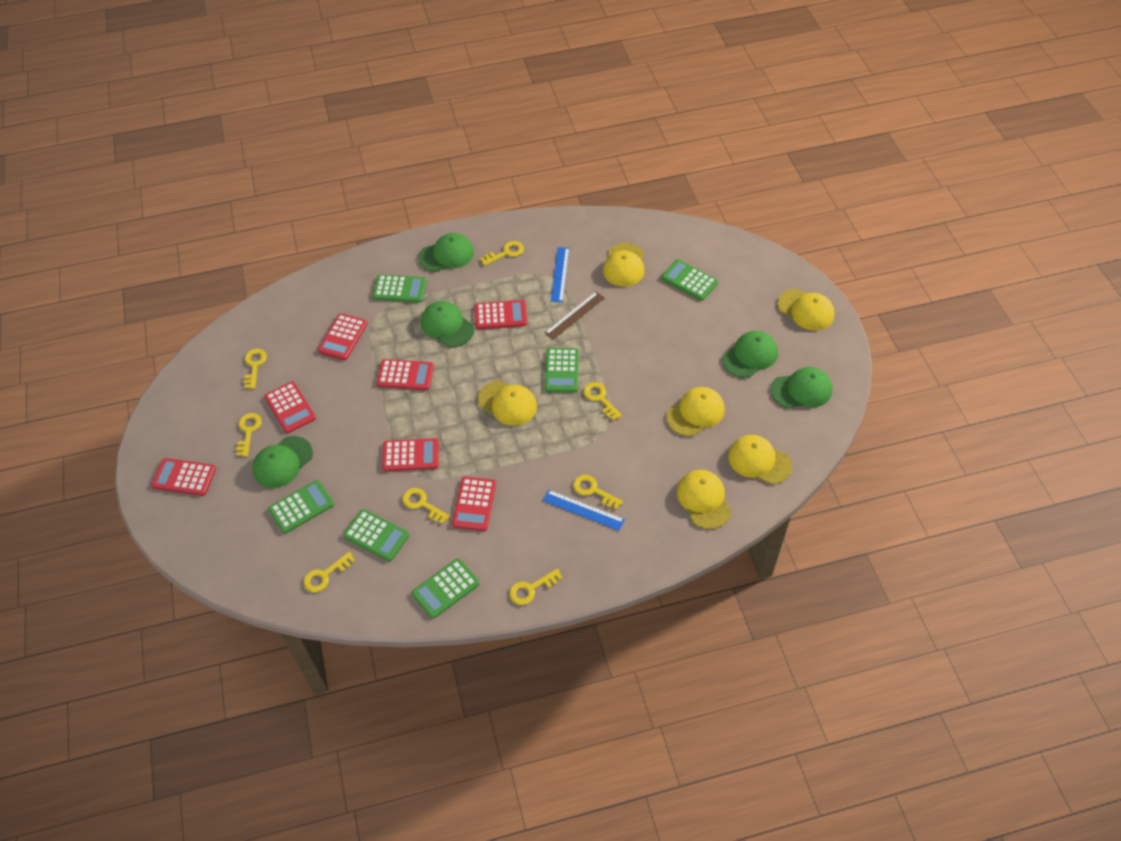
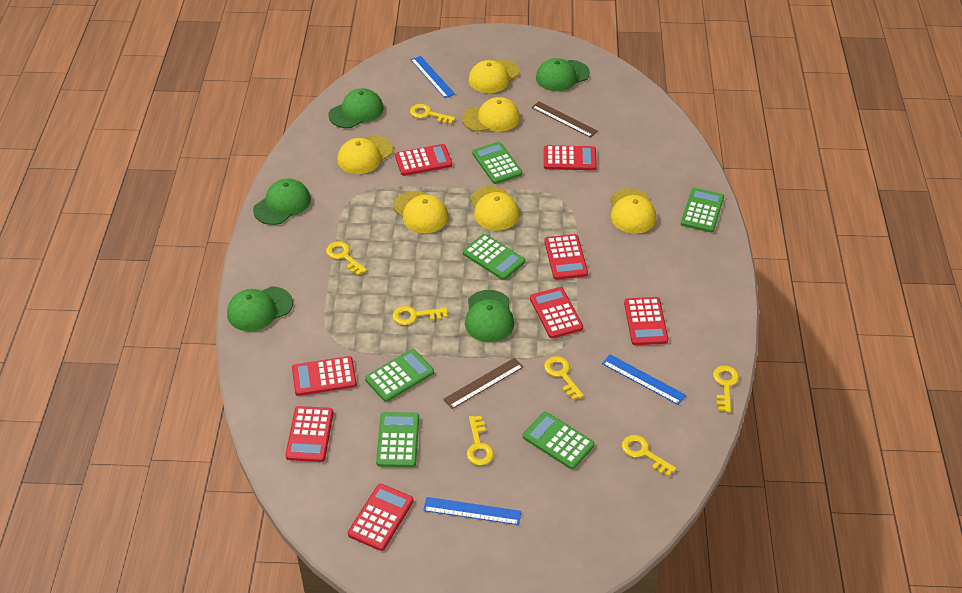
blue ruler: 2 -> 3
brown ruler: 1 -> 2
red calculator: 7 -> 8
yellow key: 8 -> 7

